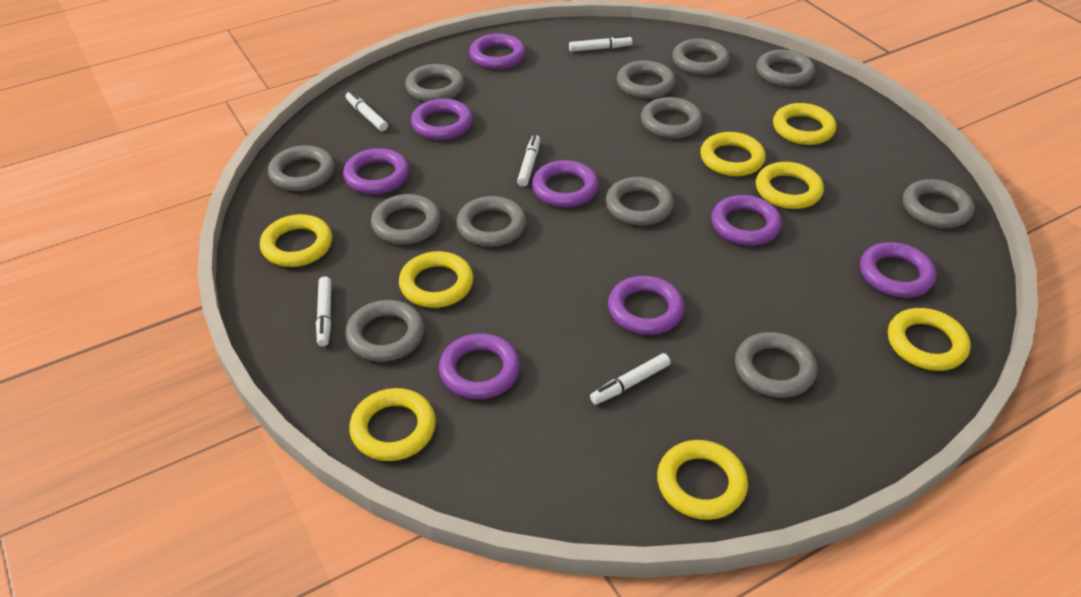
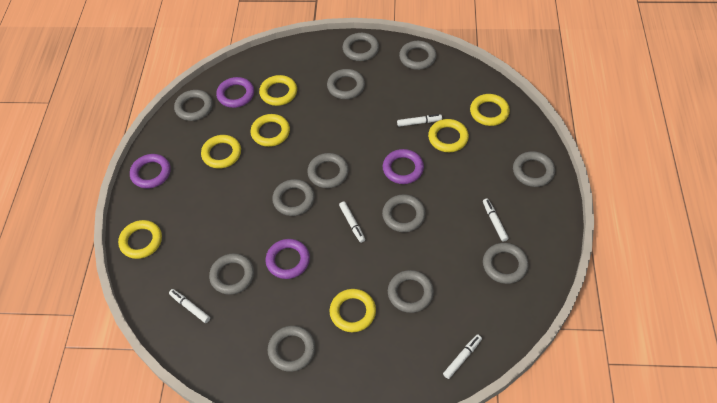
purple ring: 8 -> 4
yellow ring: 8 -> 7

